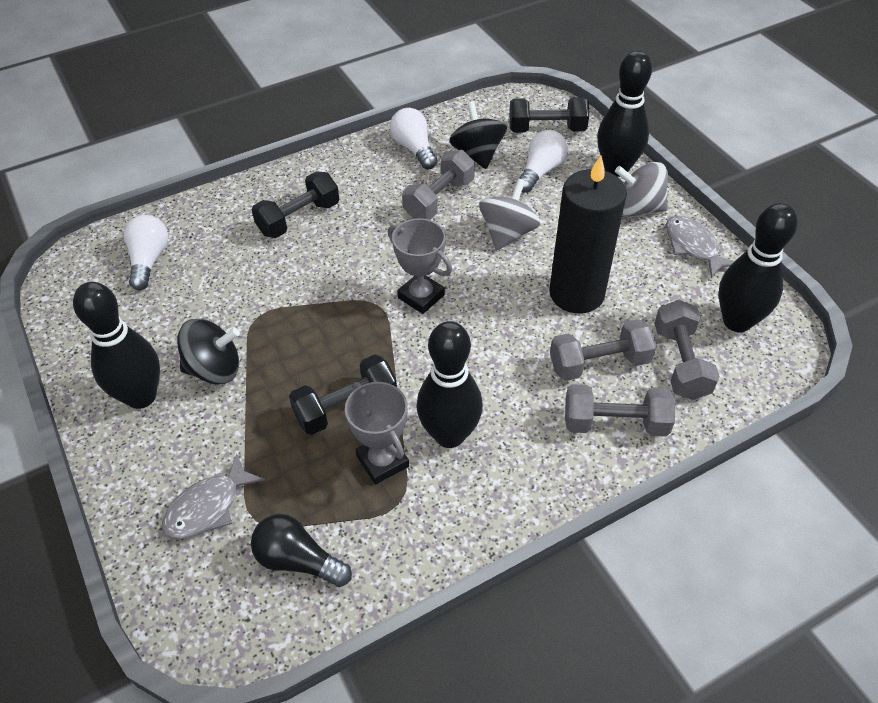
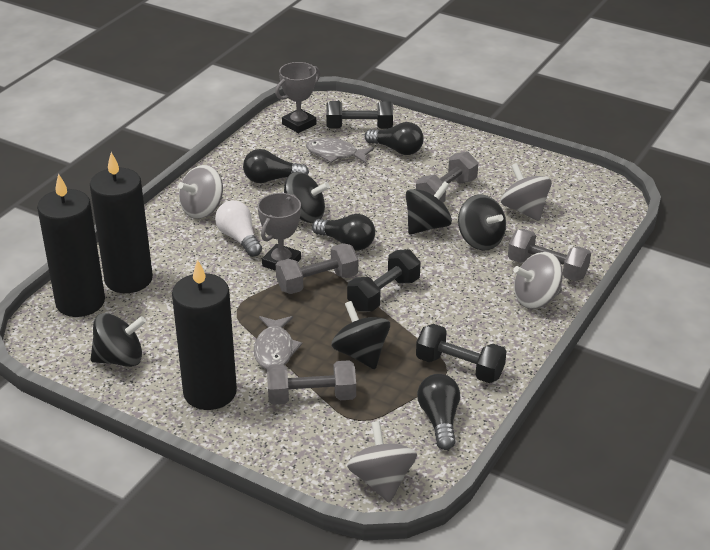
black bowling pin: 4 -> 0
black candle: 1 -> 3
black light bulb: 1 -> 4
black spinning top: 2 -> 5
grey spinning top: 2 -> 4
white light bulb: 3 -> 1

